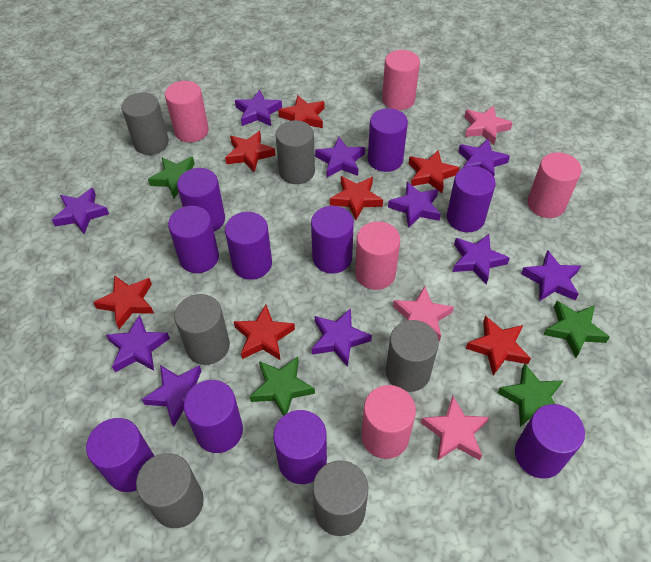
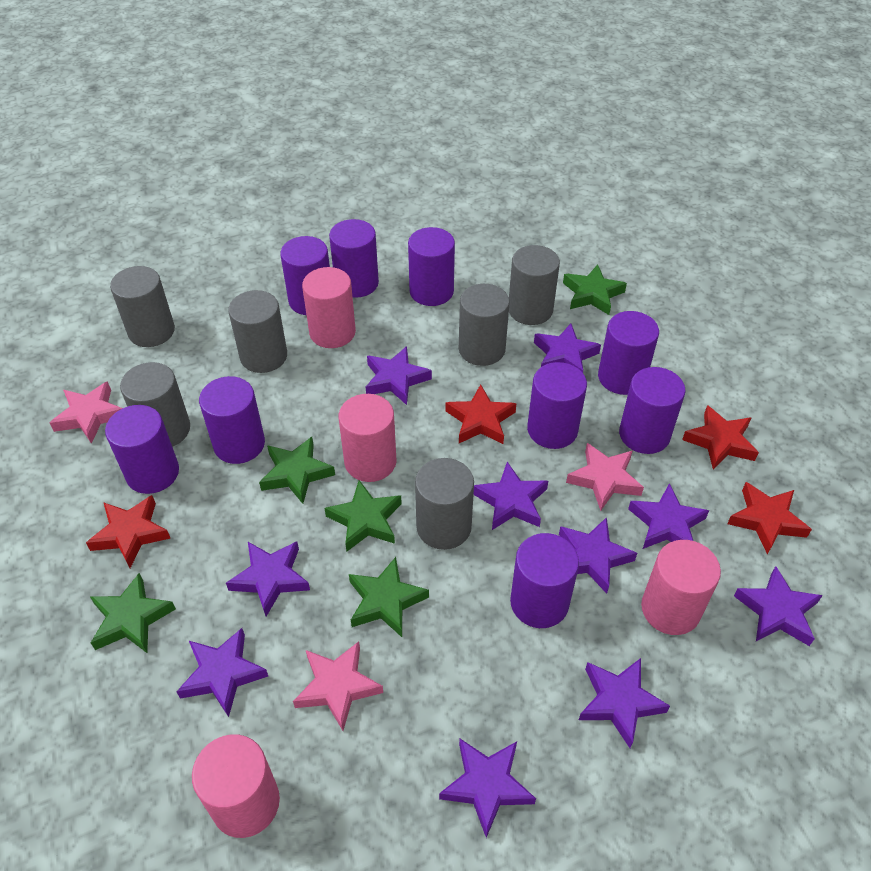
green star: 4 -> 5
pink cylinder: 5 -> 4
purple cylinder: 10 -> 9
red star: 7 -> 4

